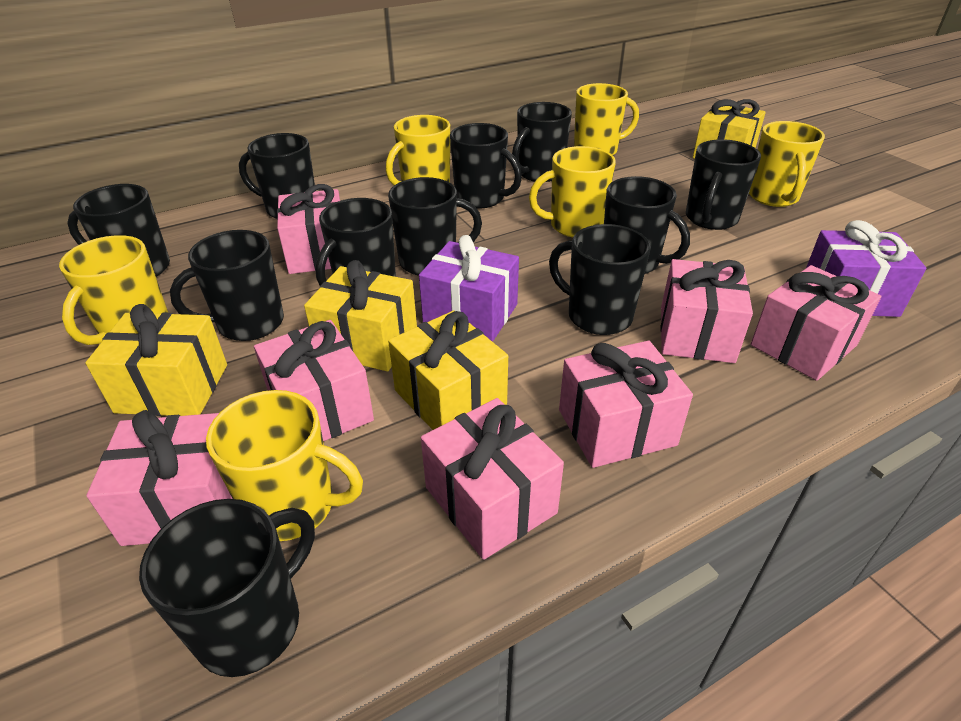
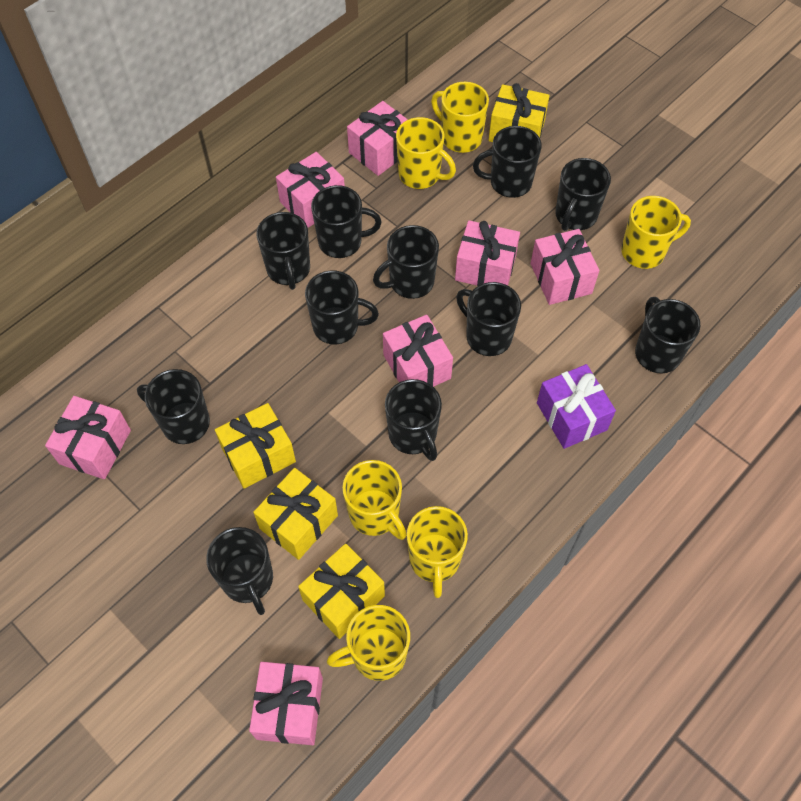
purple gift: 2 -> 1

